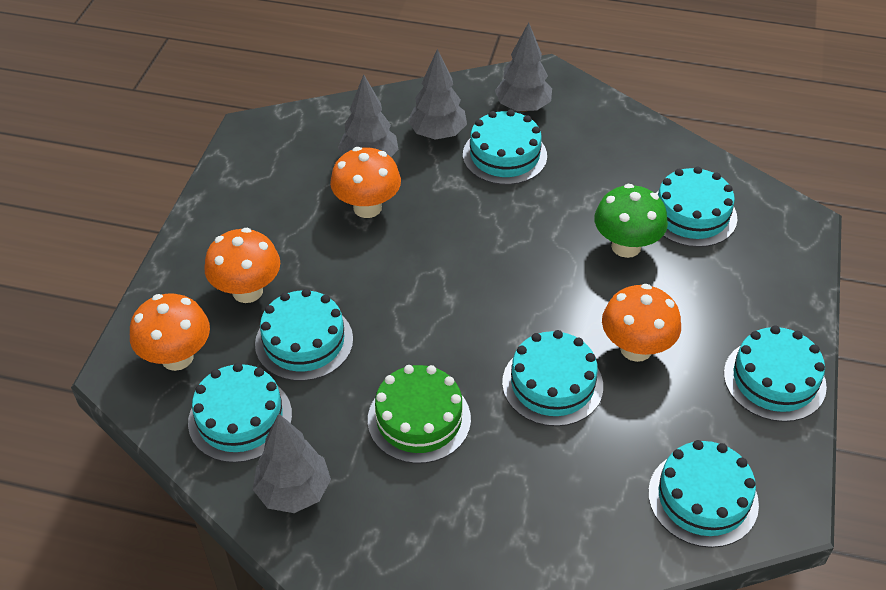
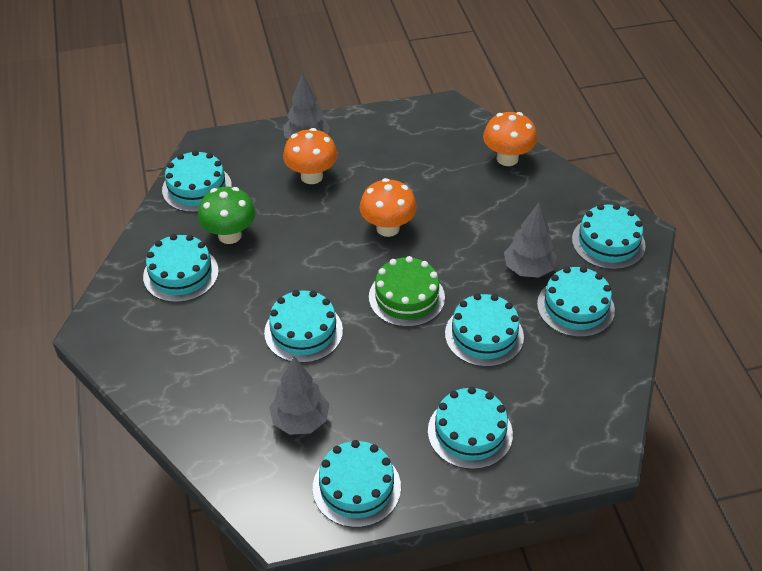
grey tree: 4 -> 3
orange mushroom: 4 -> 3
turquoise cake: 7 -> 8

